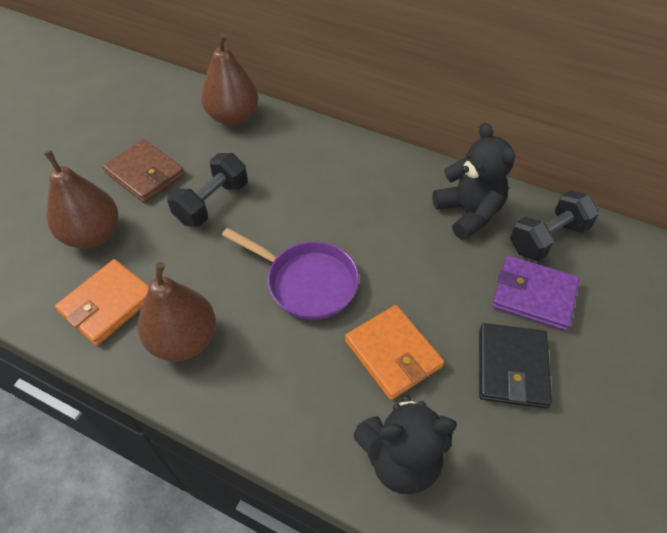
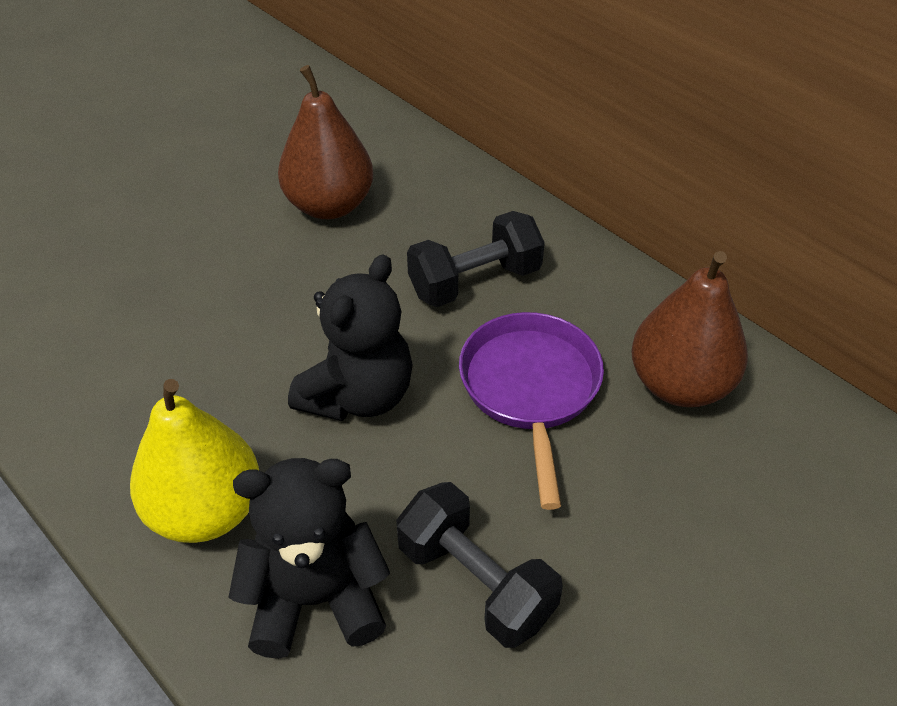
black wallet: 1 -> 0
brown pear: 3 -> 2
brown wallet: 1 -> 0
orange wallet: 2 -> 0
purple wallet: 1 -> 0
yellow pear: 0 -> 1

